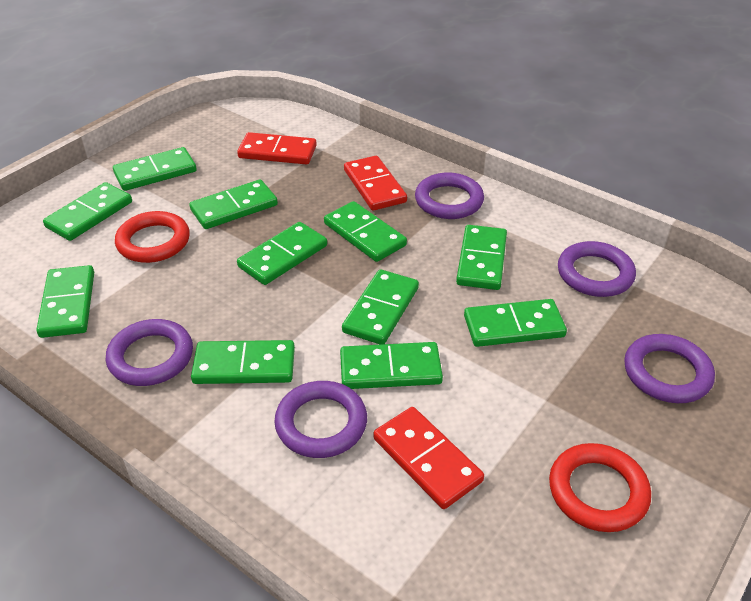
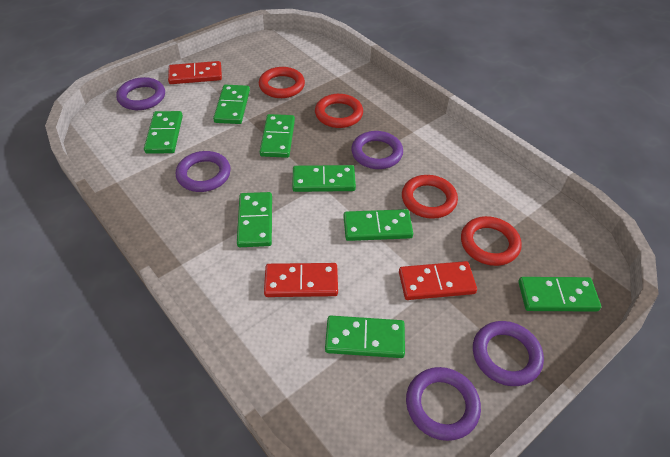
green domino: 11 -> 8
red ring: 2 -> 4

